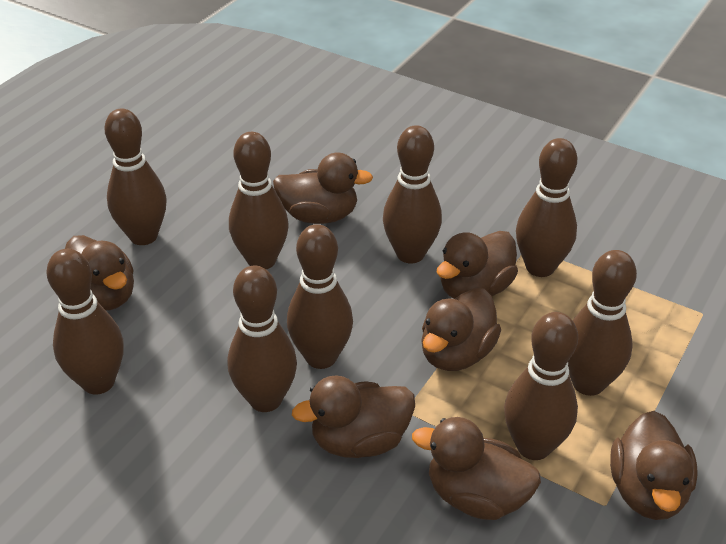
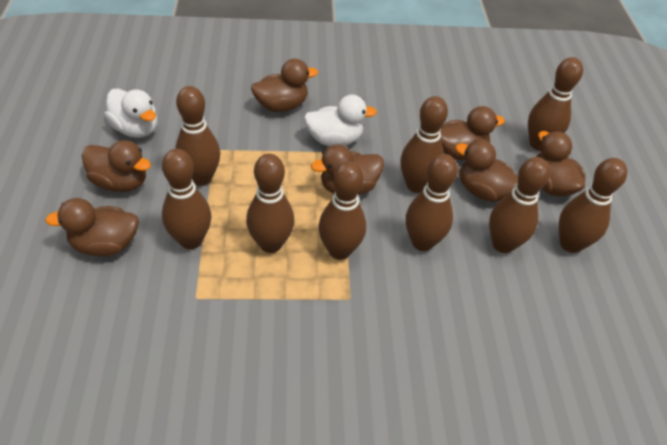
white duck: 0 -> 2

